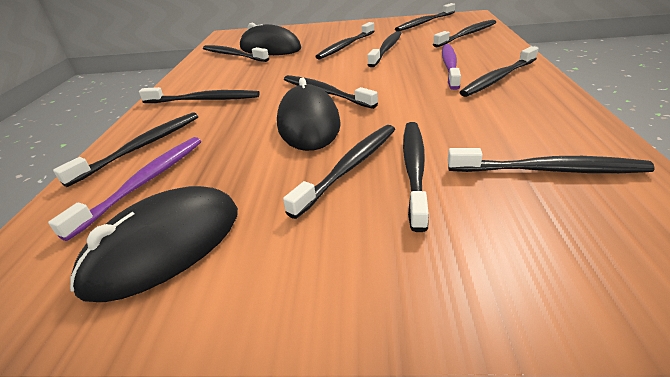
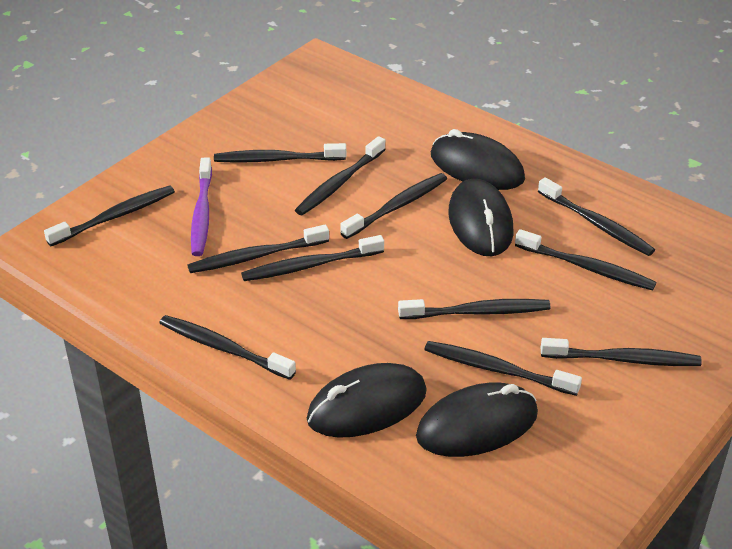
black mouse: 3 -> 4
purple toothbrush: 2 -> 1

